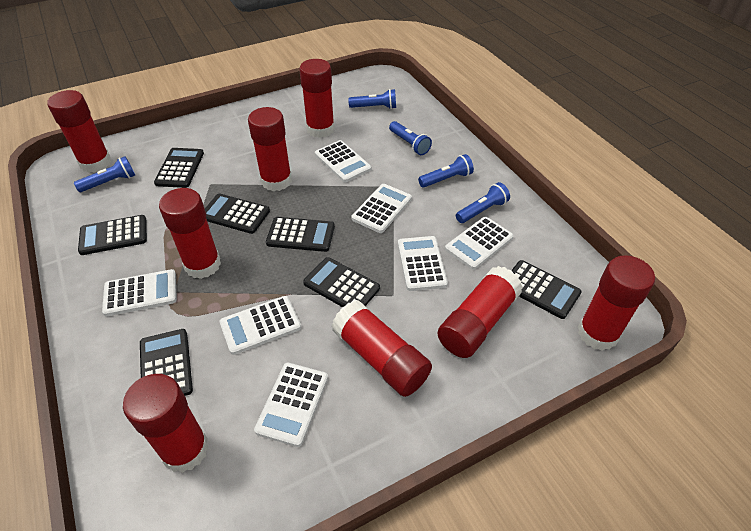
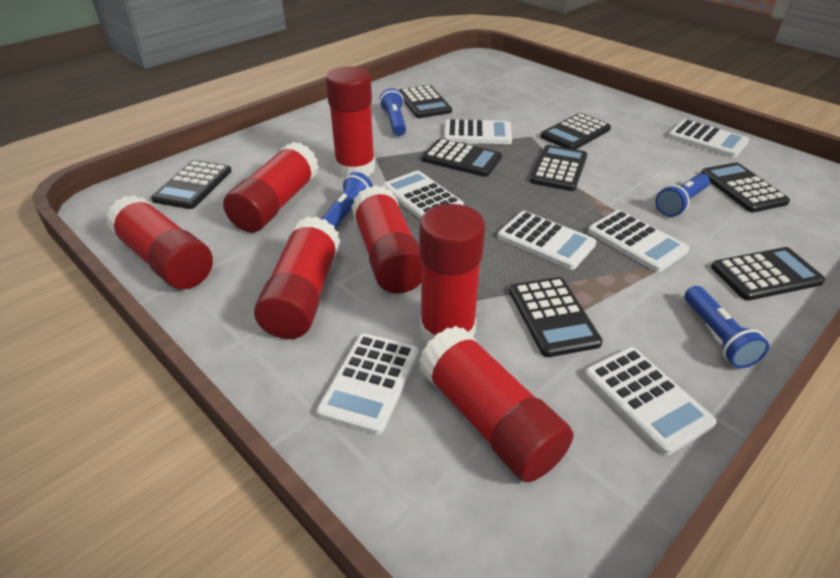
black calculator: 7 -> 8
blue flashlight: 5 -> 4
red glue stick: 8 -> 7

